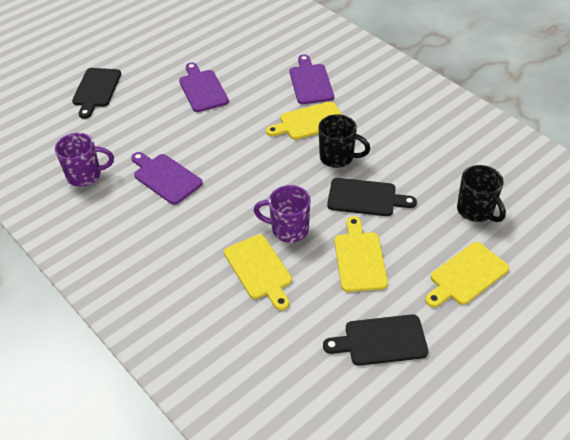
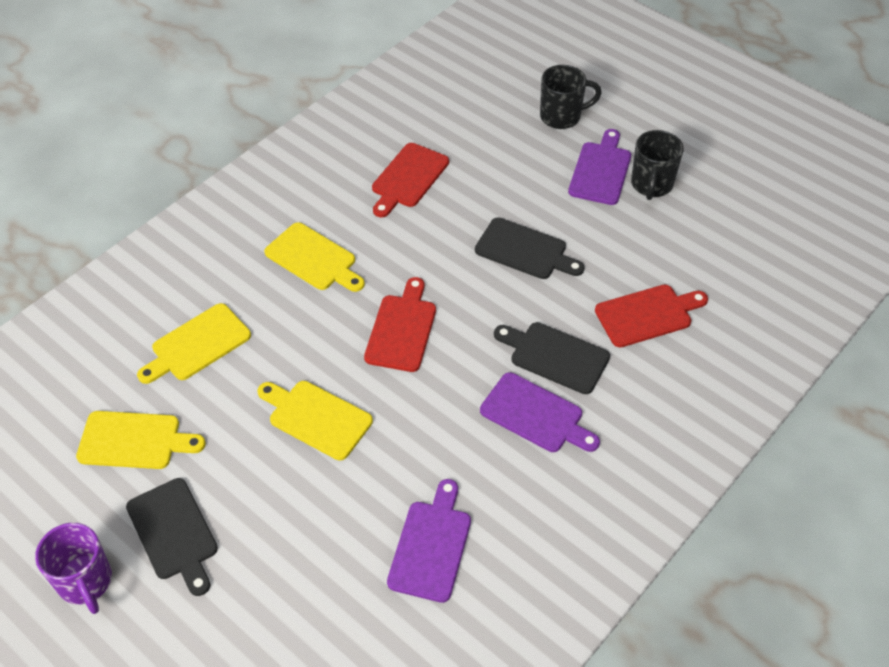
purple mug: 2 -> 1
red cutting board: 0 -> 3

